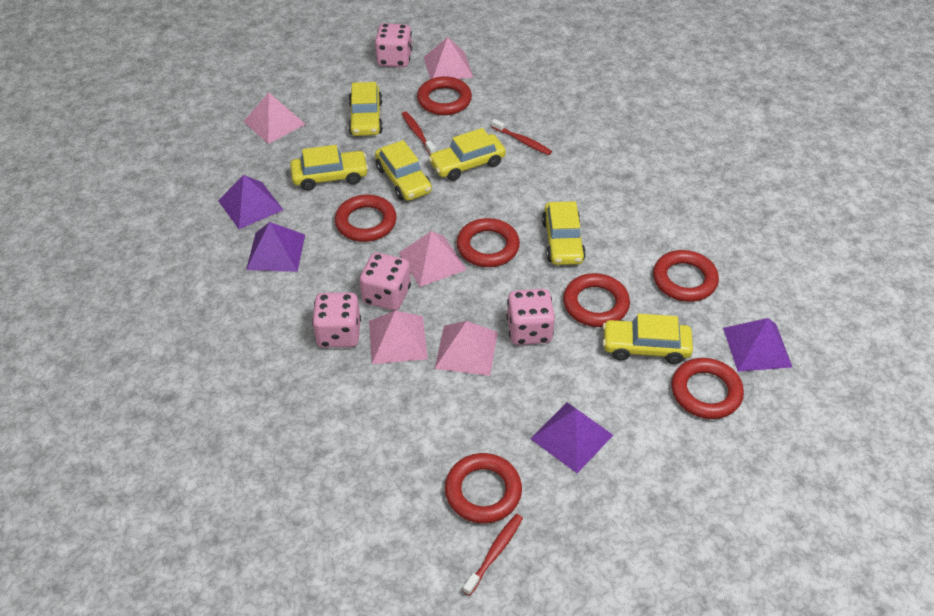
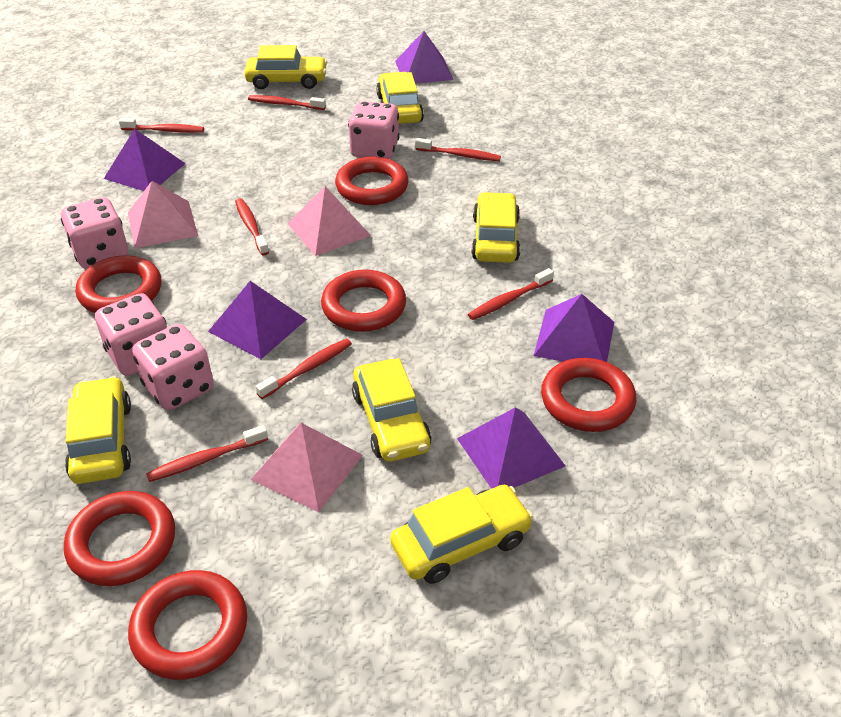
pink pyramid: 5 -> 3
purple pyramid: 4 -> 5
red ring: 7 -> 6
red toothbrush: 3 -> 7

